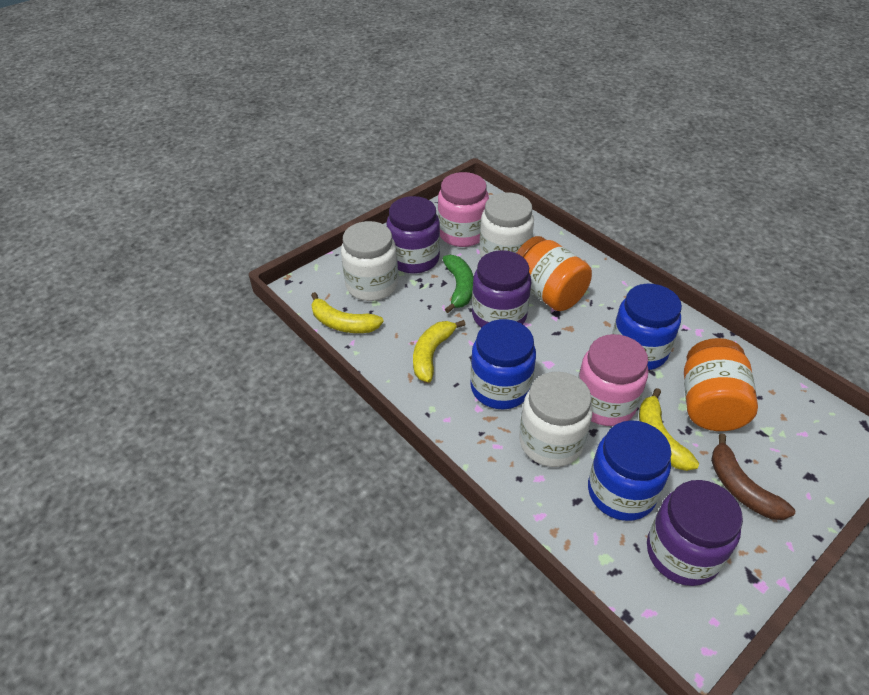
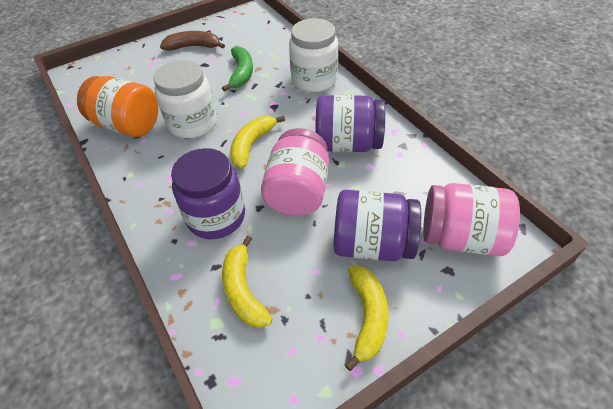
blue jar: 3 -> 0
orange jar: 2 -> 1
white jar: 3 -> 2

